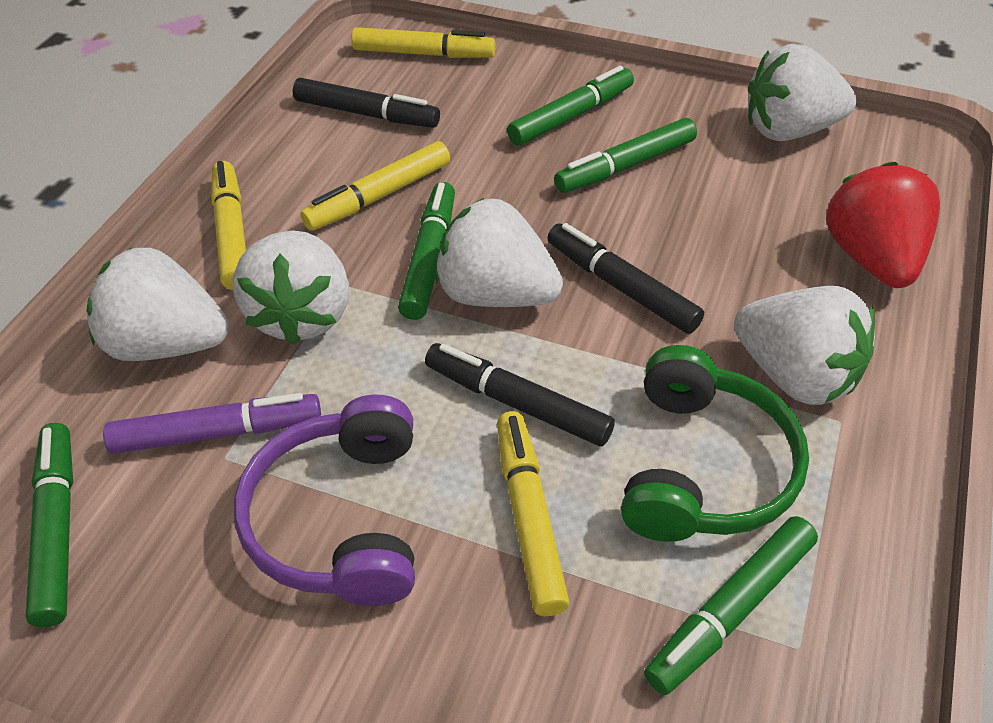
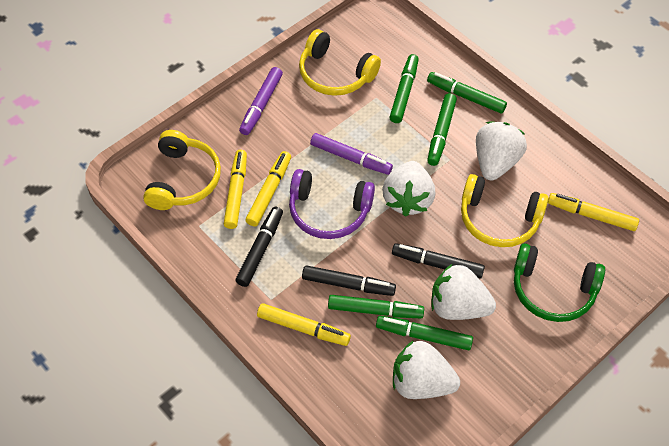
purple marker: 1 -> 2
red strawberry: 1 -> 0
white strawberry: 5 -> 4
yellow headphones: 0 -> 3

